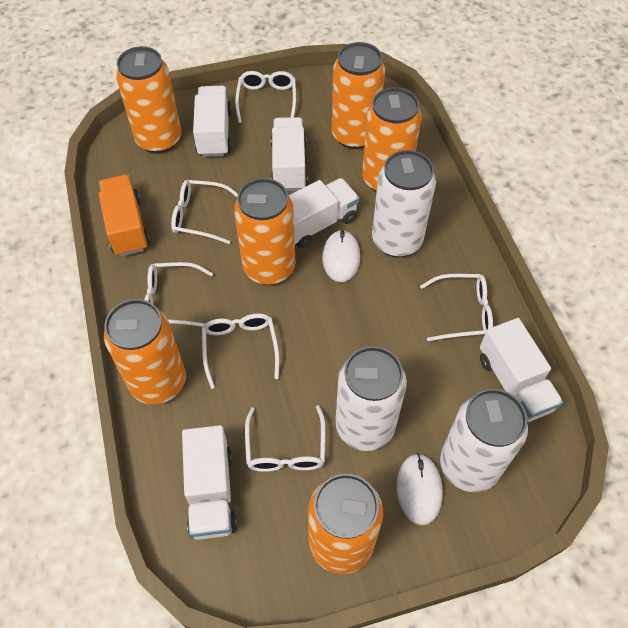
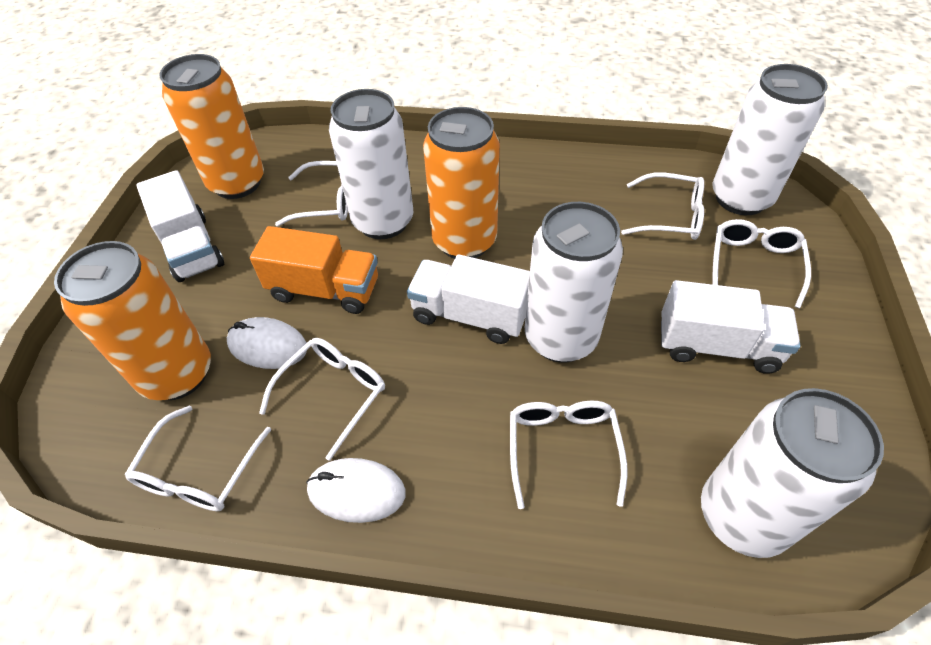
orange can: 6 -> 3
white can: 3 -> 4
white truck: 5 -> 3

